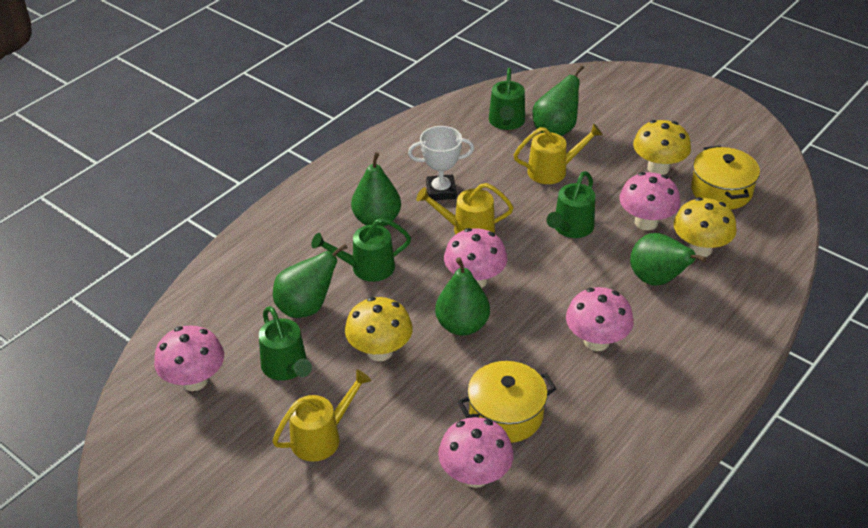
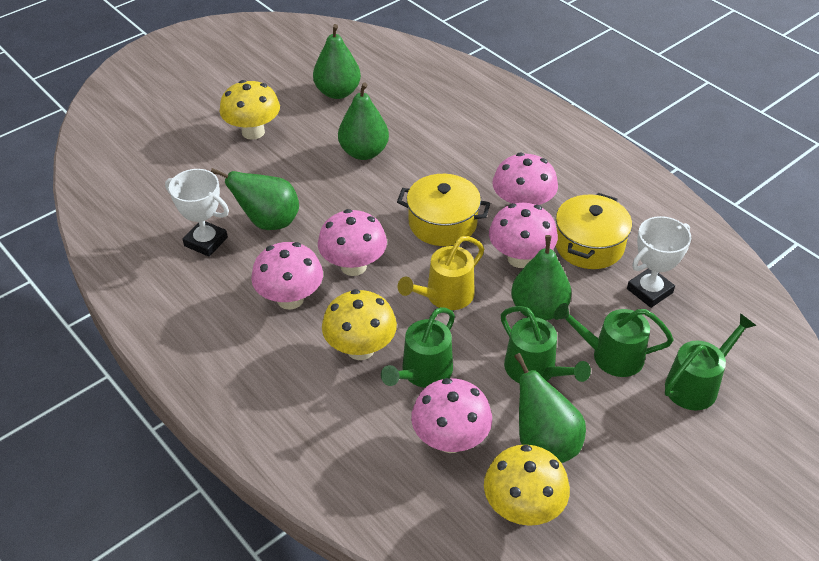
white trophy: 1 -> 2
yellow watering can: 3 -> 1

